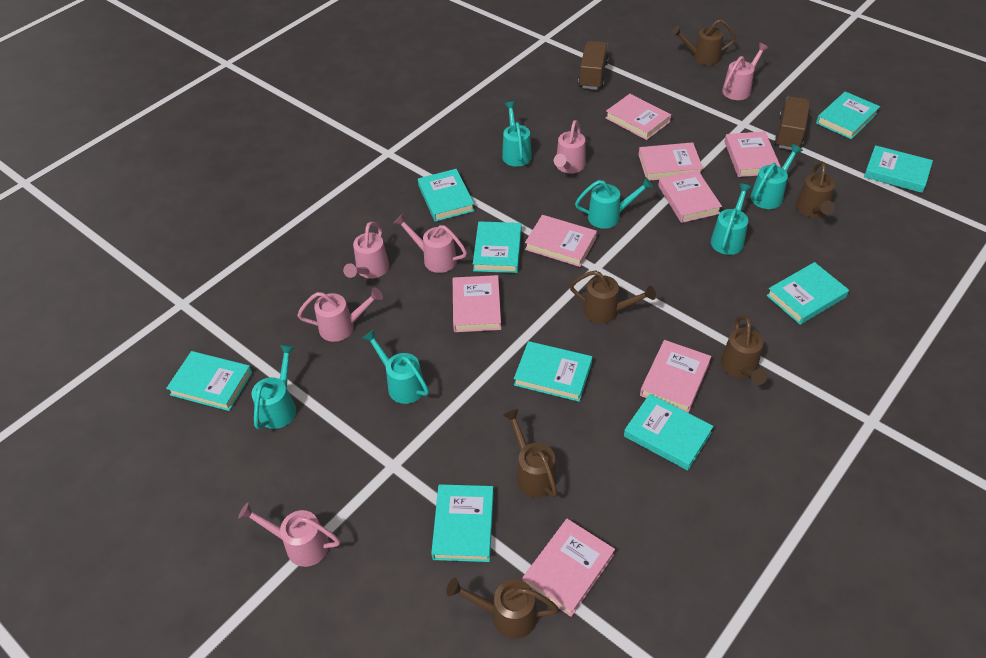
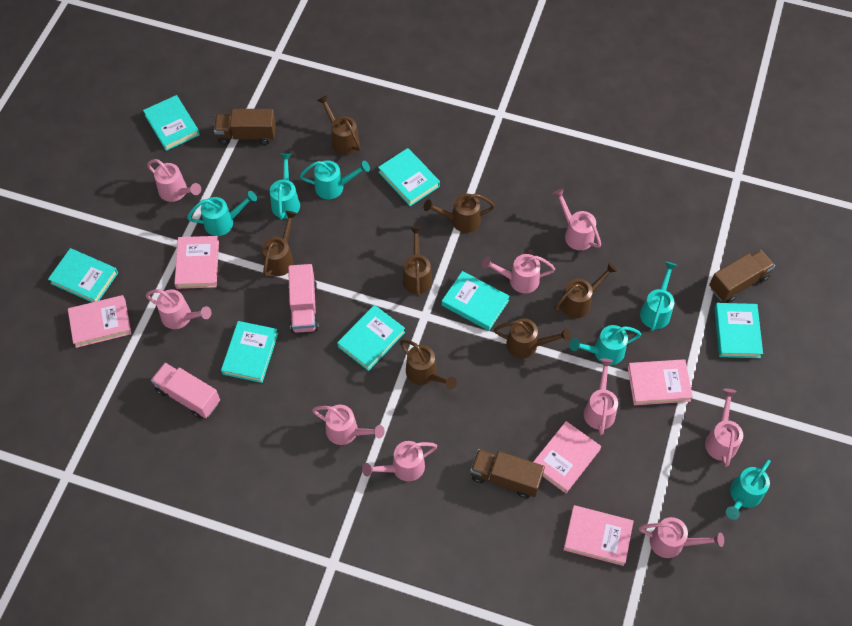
brown truck: 2 -> 3
brown watering can: 6 -> 7
pink book: 8 -> 5
pink truck: 0 -> 2
pink watering can: 6 -> 9
turquoise book: 9 -> 7

